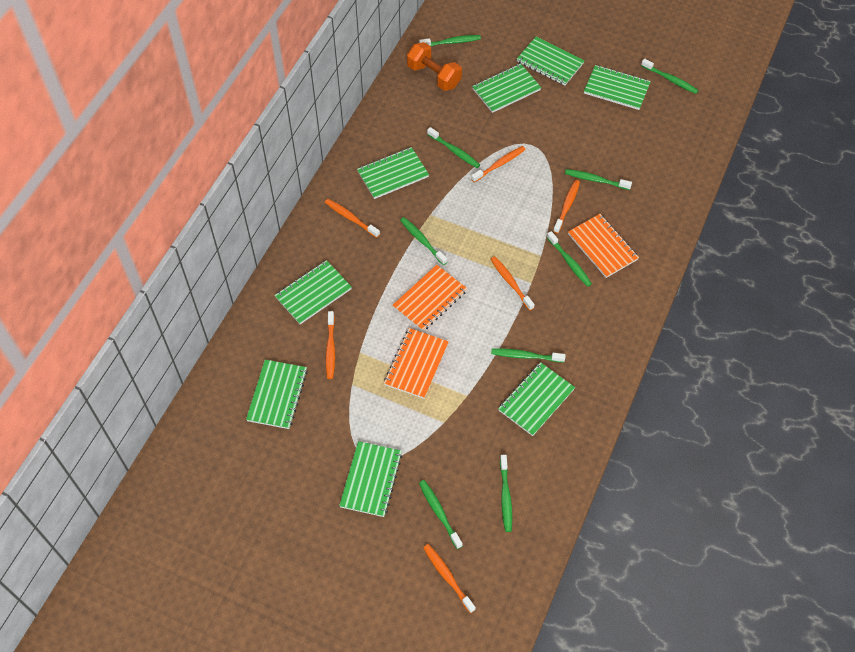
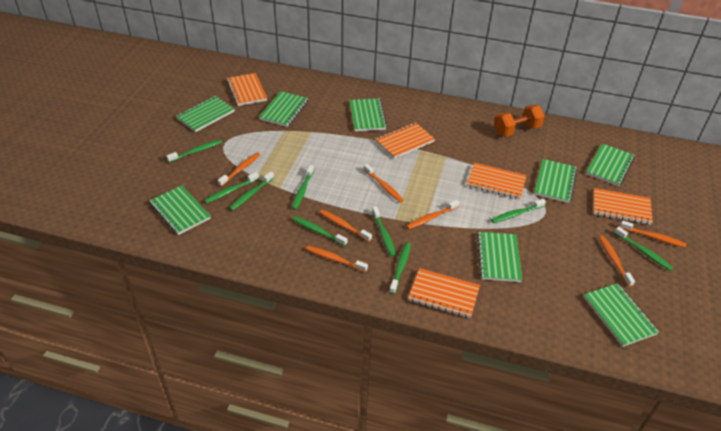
orange notebook: 3 -> 5
orange toothbrush: 6 -> 7

